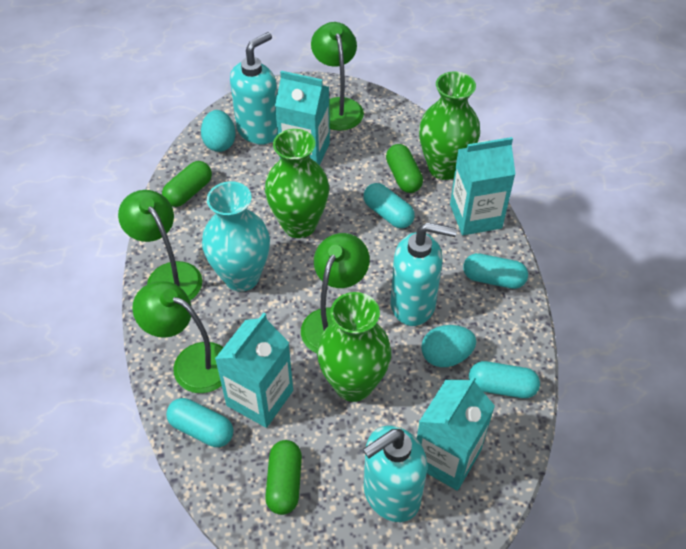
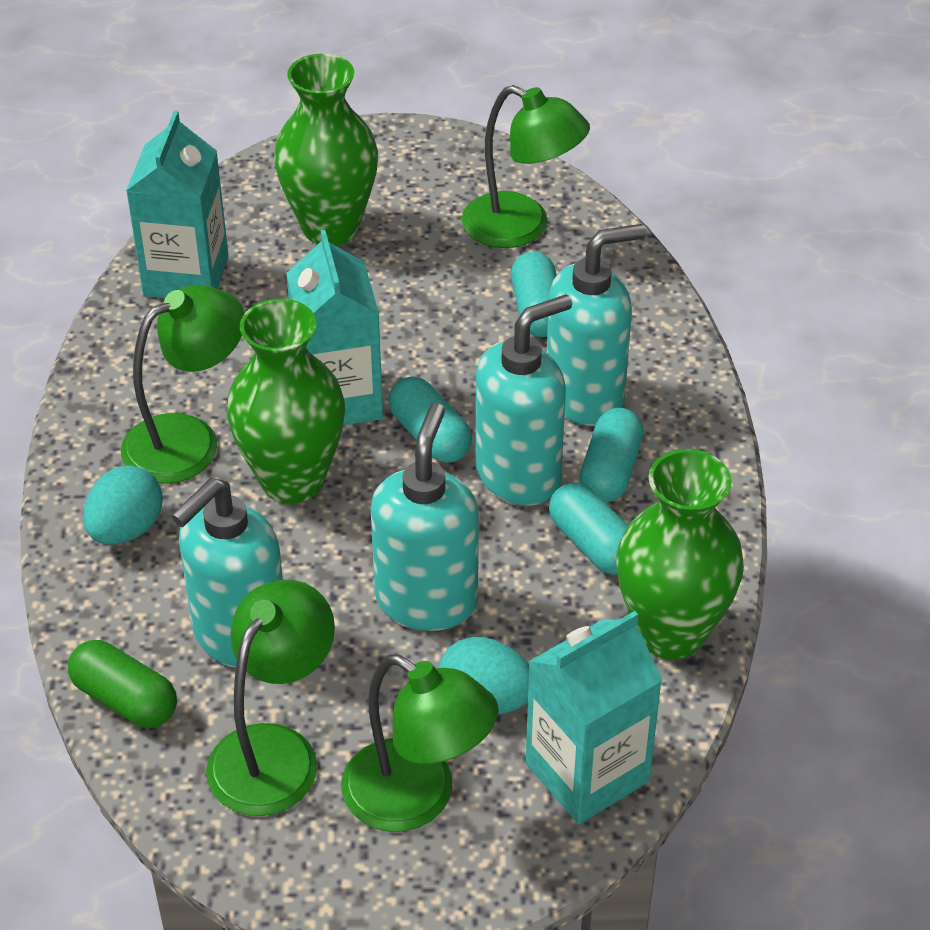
green capsule: 3 -> 1
turquoise carton: 4 -> 3
turquoise soap dispenser: 3 -> 4
turquoise vase: 1 -> 0

